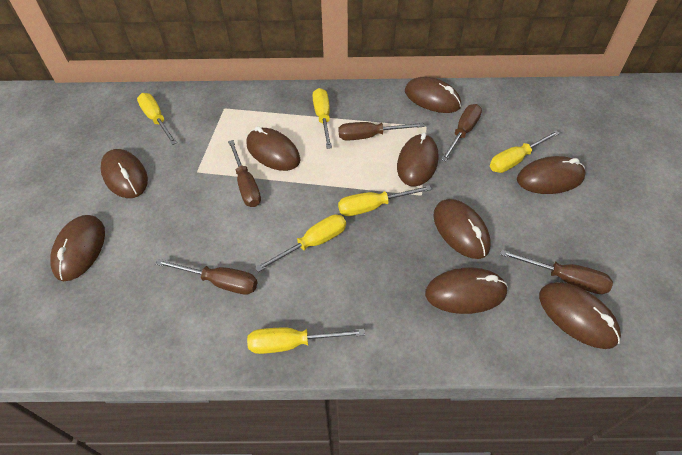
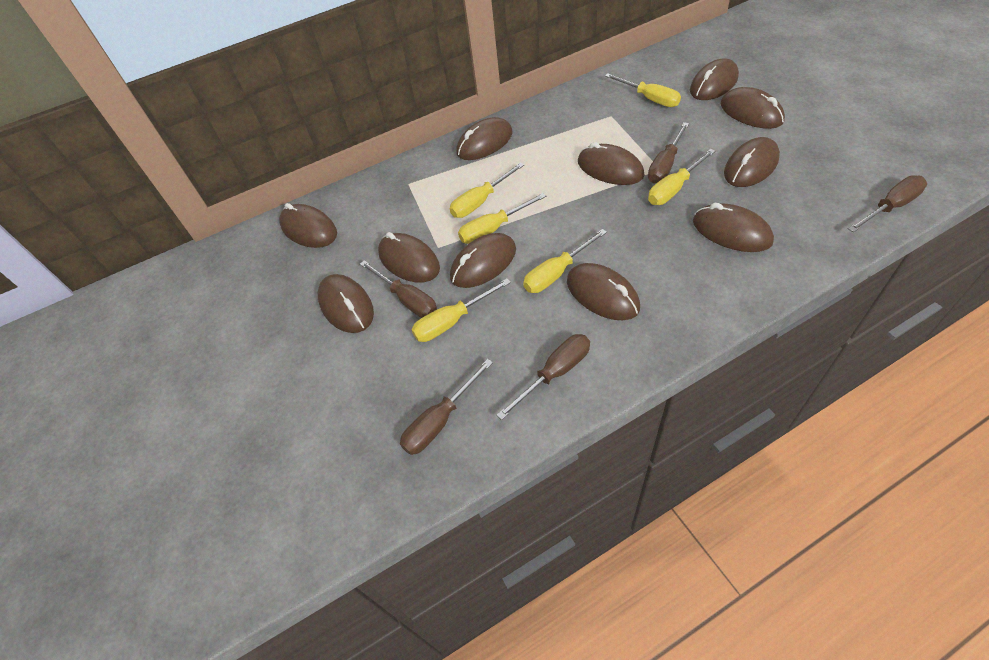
brown mouse: 9 -> 11

